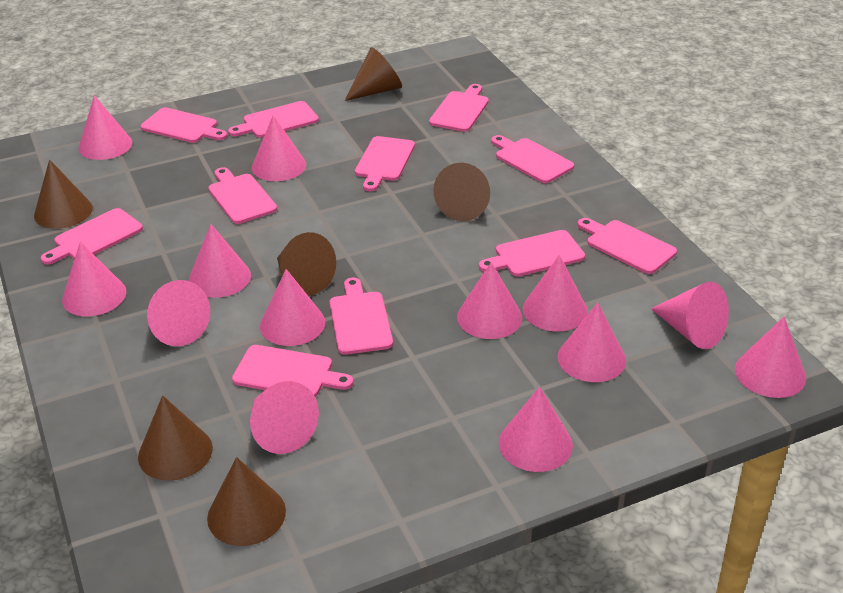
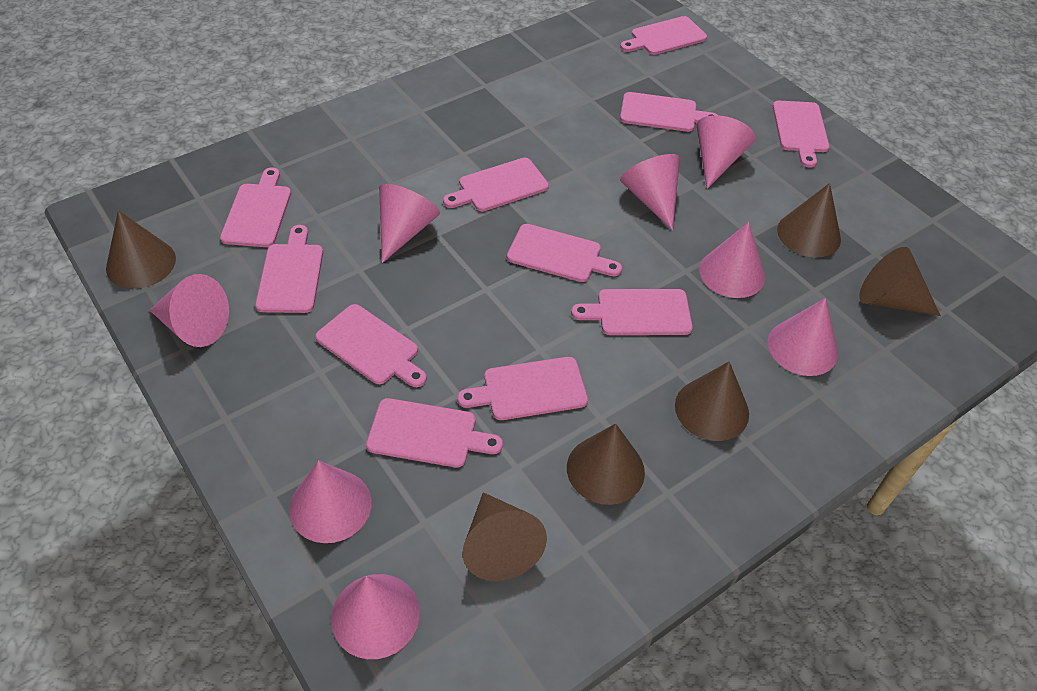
pink cone: 13 -> 8

